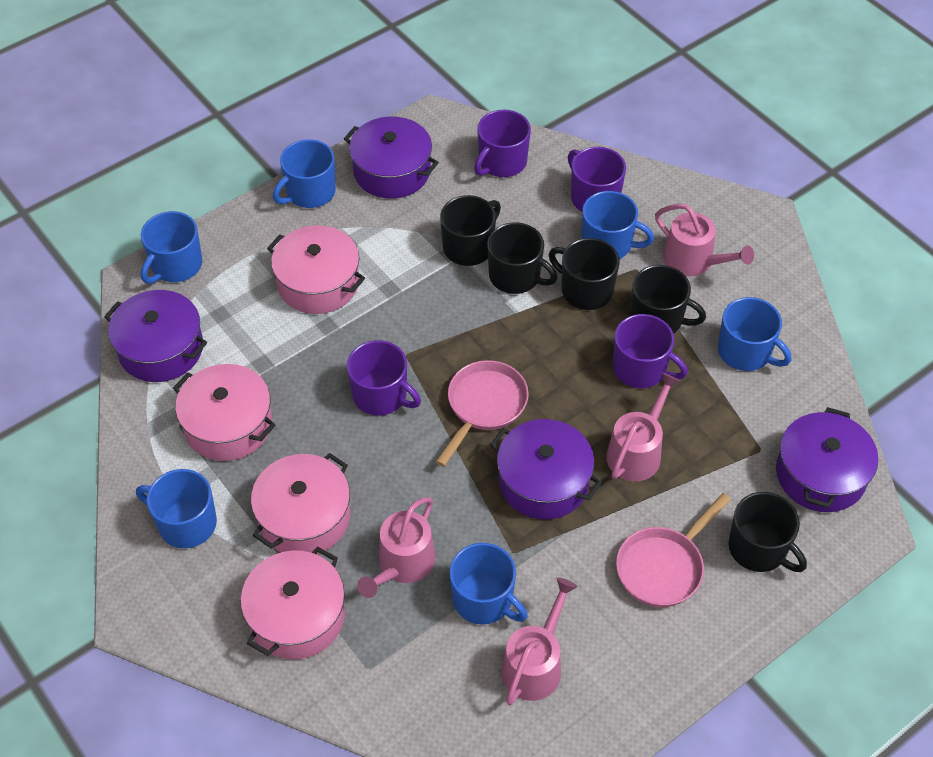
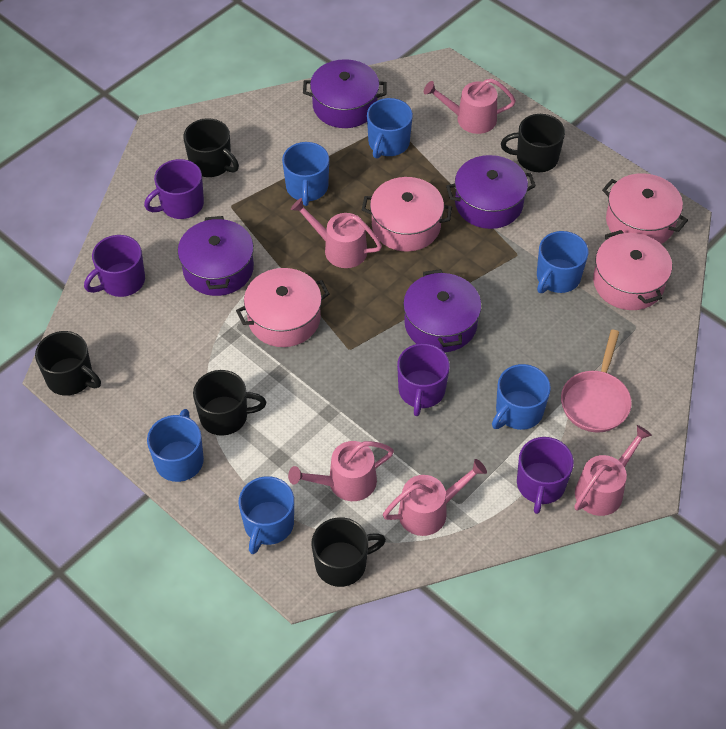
pink pan: 2 -> 1
pink watering can: 4 -> 5

